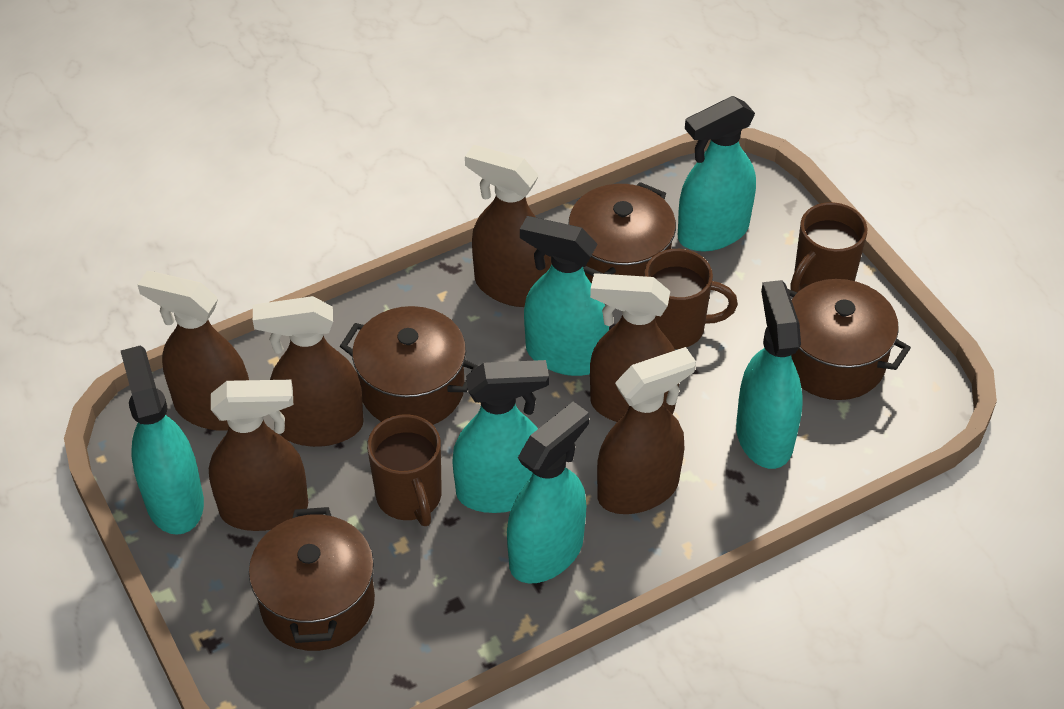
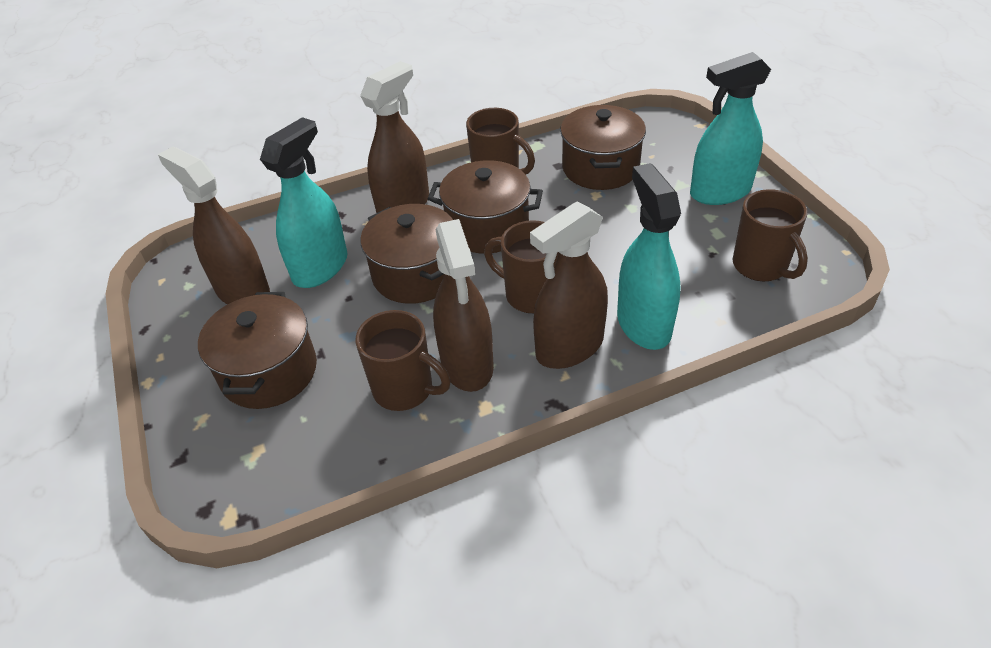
brown mug: 3 -> 4
brown spray bottle: 6 -> 4
turquoise spray bottle: 6 -> 3

